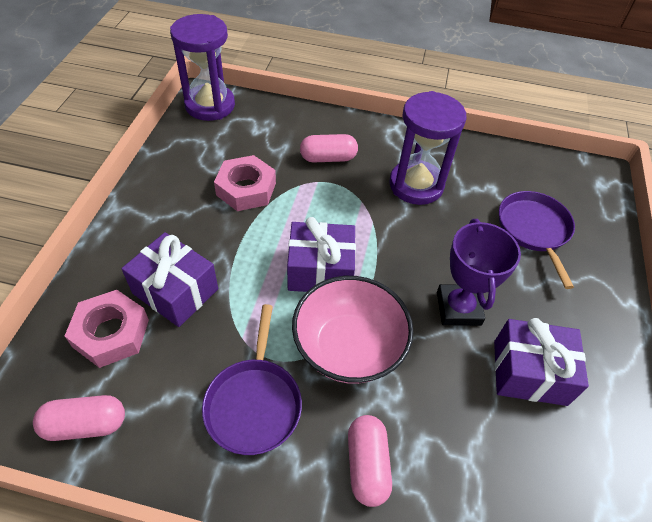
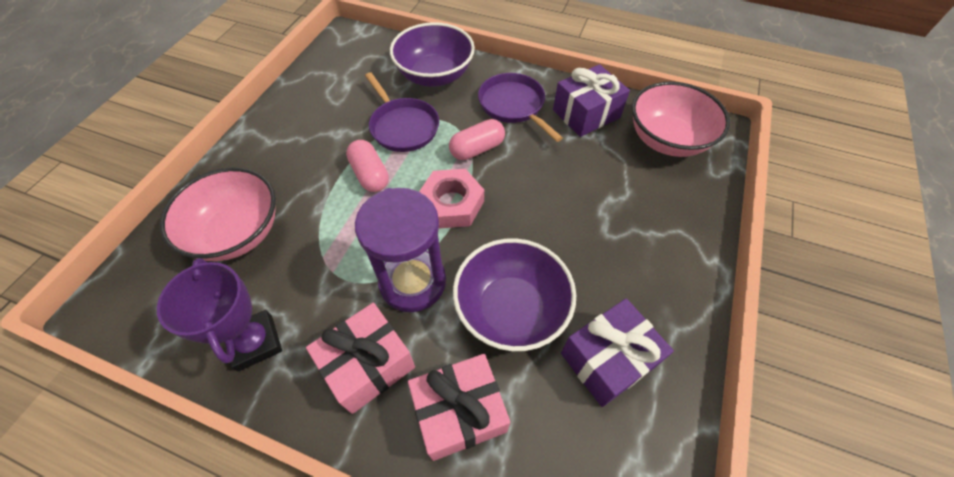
pink bowl: 1 -> 2
pink capsule: 3 -> 2
pink gift: 0 -> 2
pink nut: 2 -> 1
purple bowl: 0 -> 2
purple gift: 3 -> 2
purple hourglass: 2 -> 1

